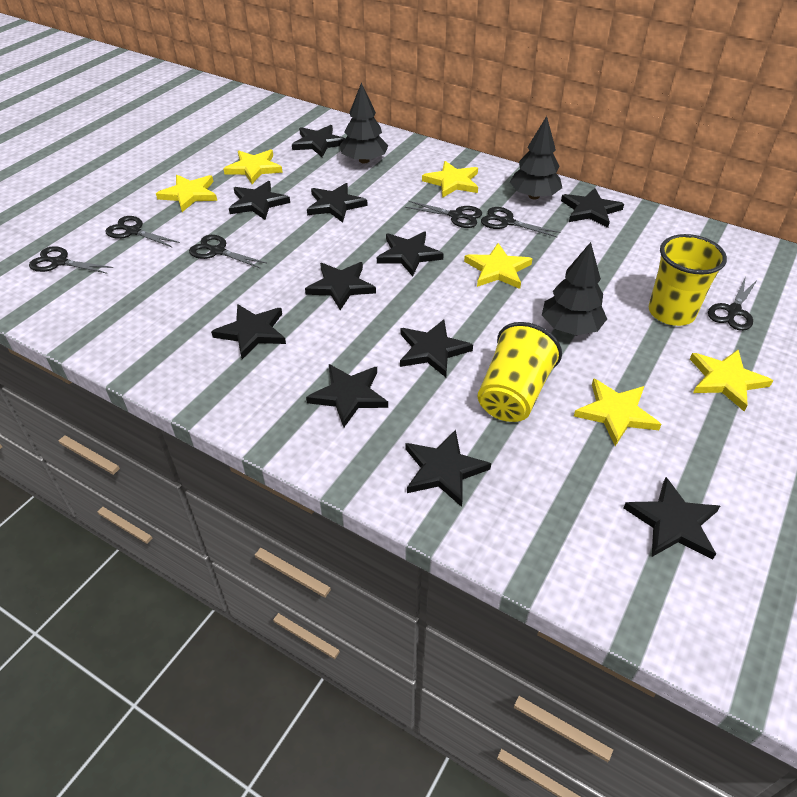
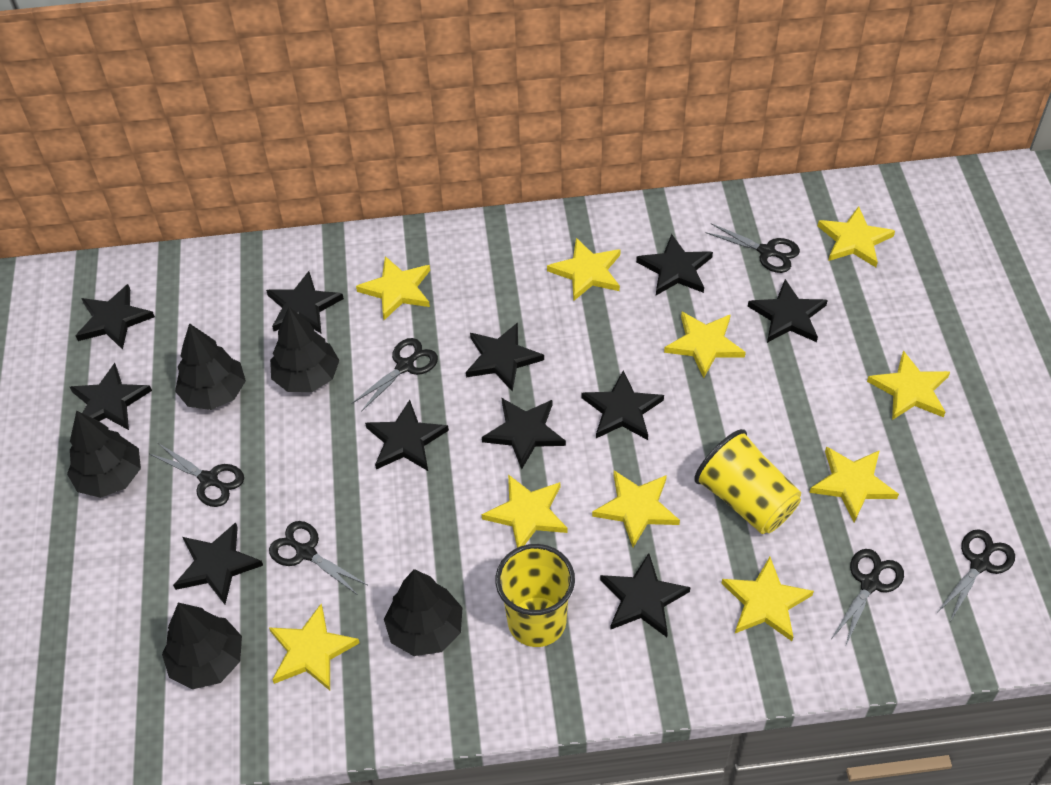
black tree: 3 -> 5
yellow star: 6 -> 10

